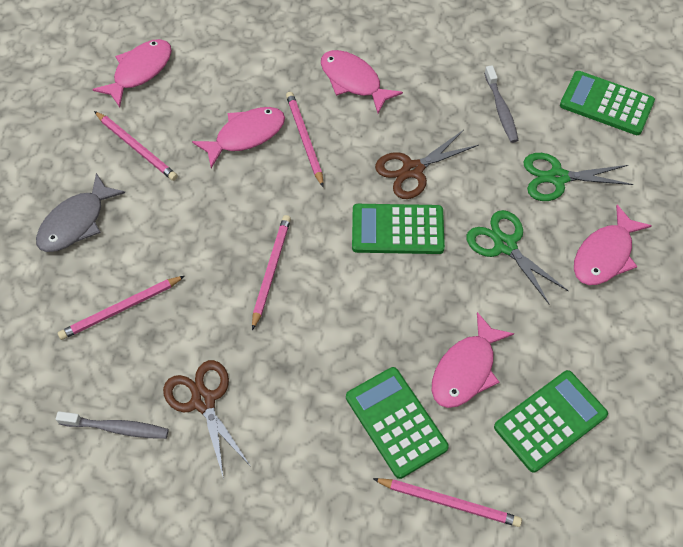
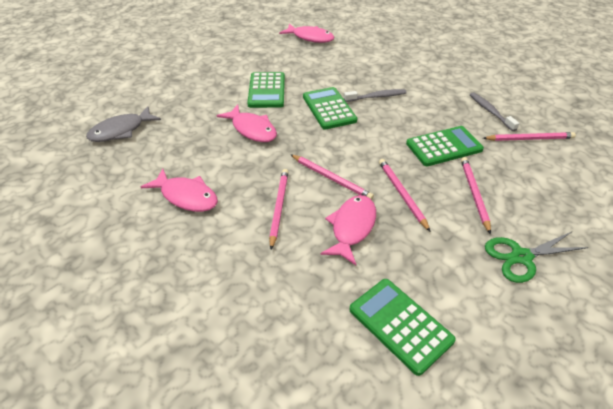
brown scissors: 2 -> 0
green scissors: 2 -> 1
pink fish: 5 -> 4

